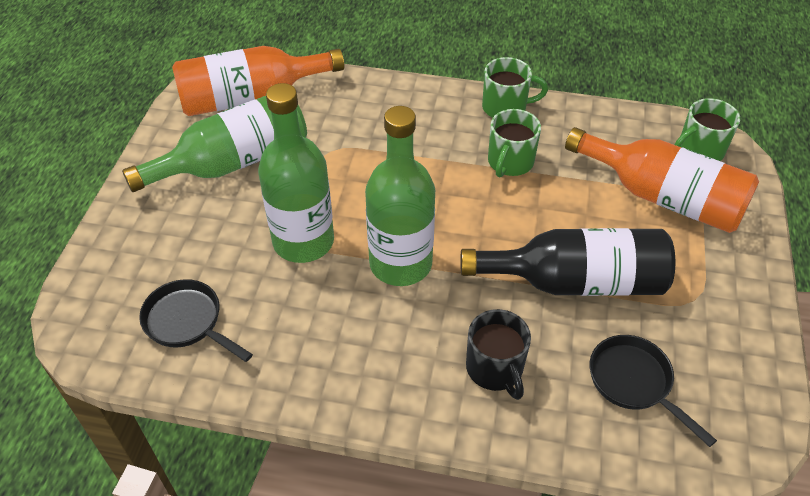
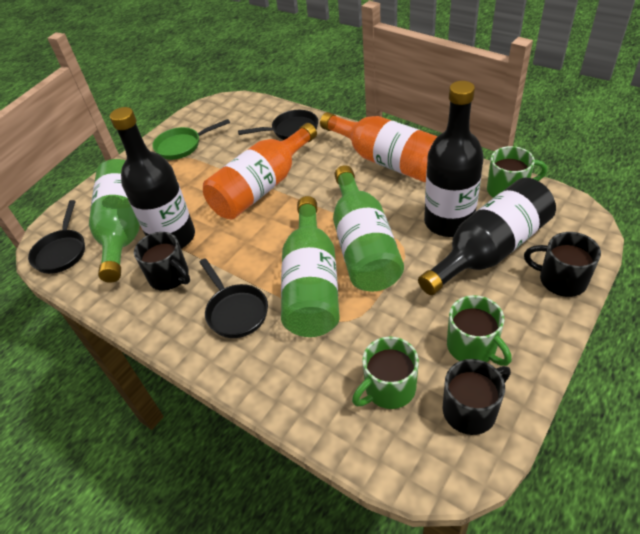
black bottle: 1 -> 3
black mug: 1 -> 3
black pan: 2 -> 3
green pan: 0 -> 1

